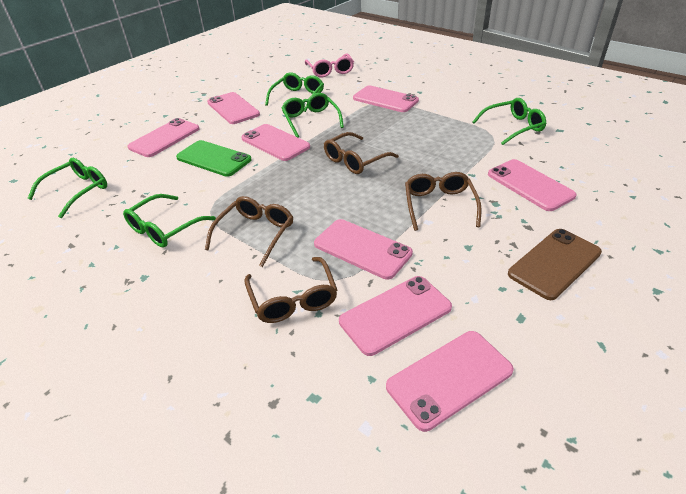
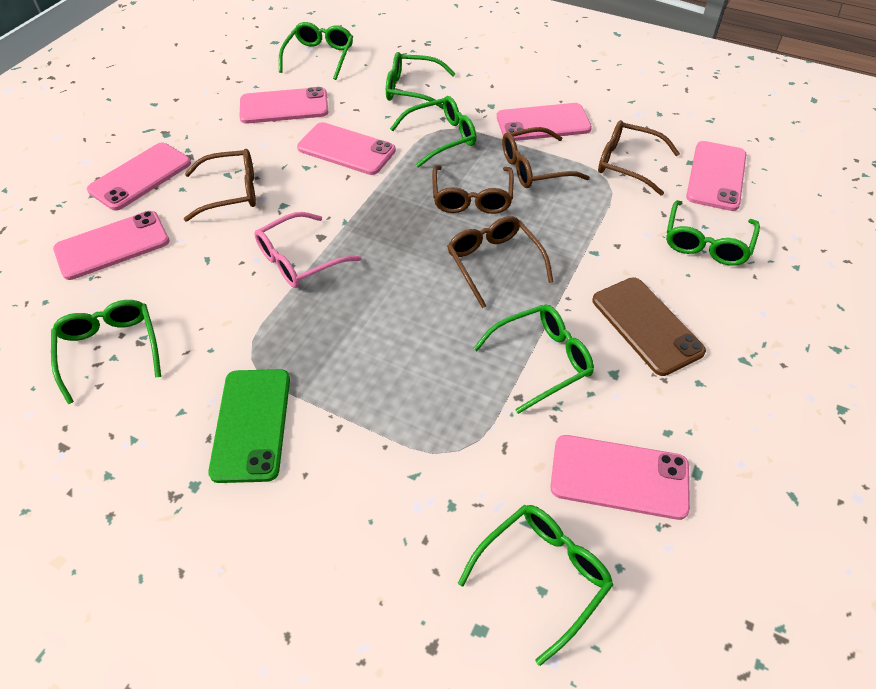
brown glasses: 4 -> 5
green glasses: 5 -> 7
pink phone: 8 -> 7

